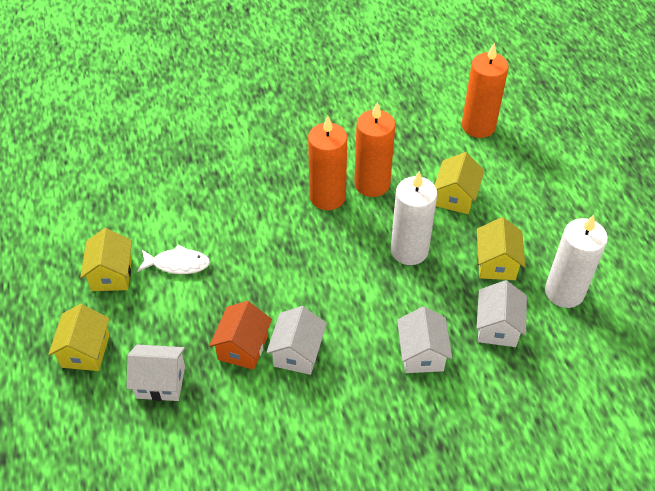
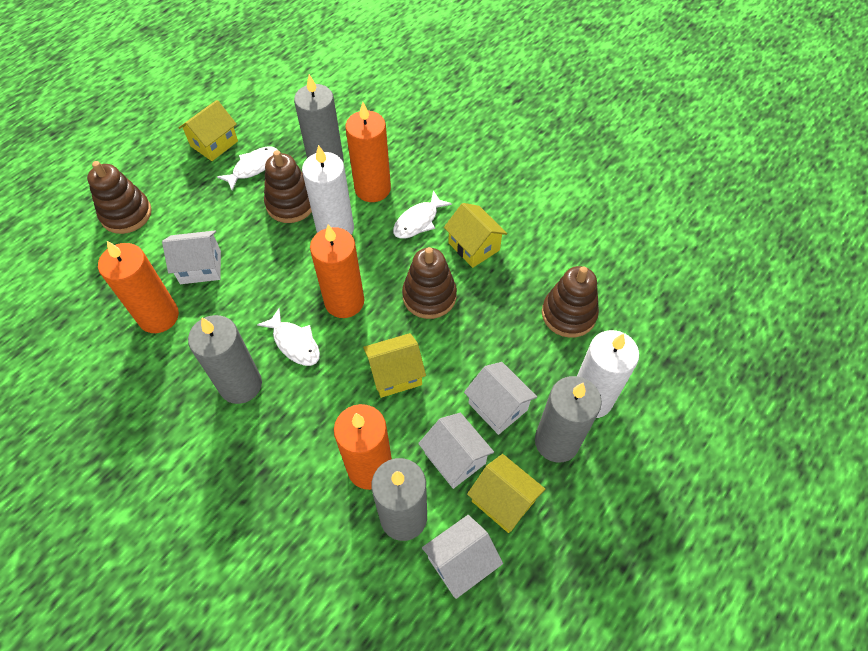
brown stacking toy: 0 -> 4
grey candle: 0 -> 4
orange candle: 3 -> 4
orange house: 1 -> 0
white fish: 1 -> 3

